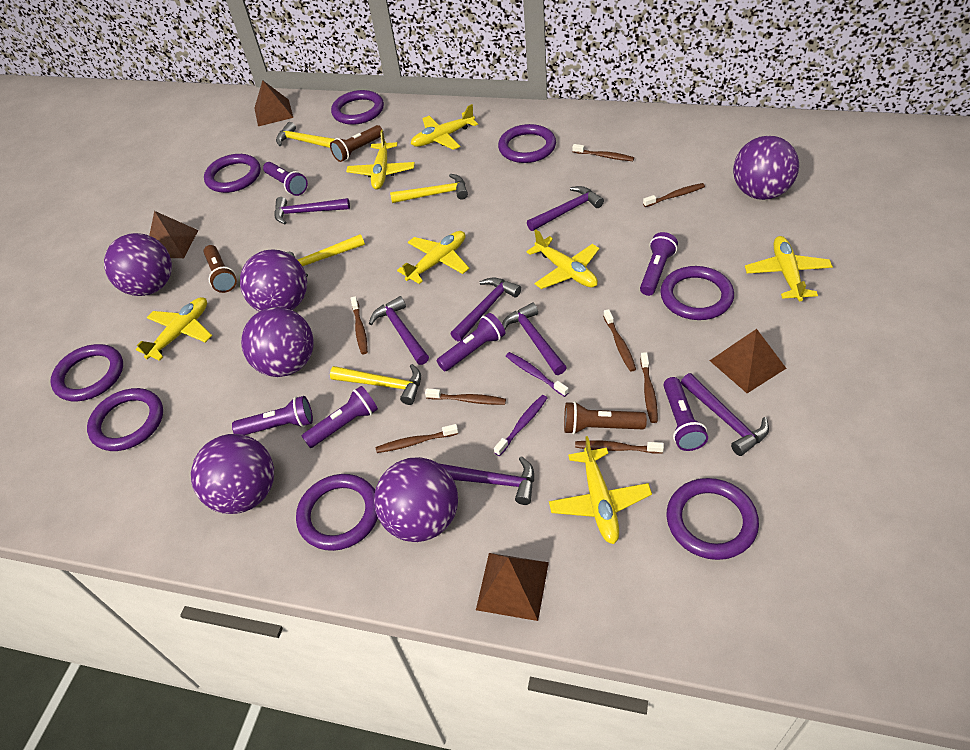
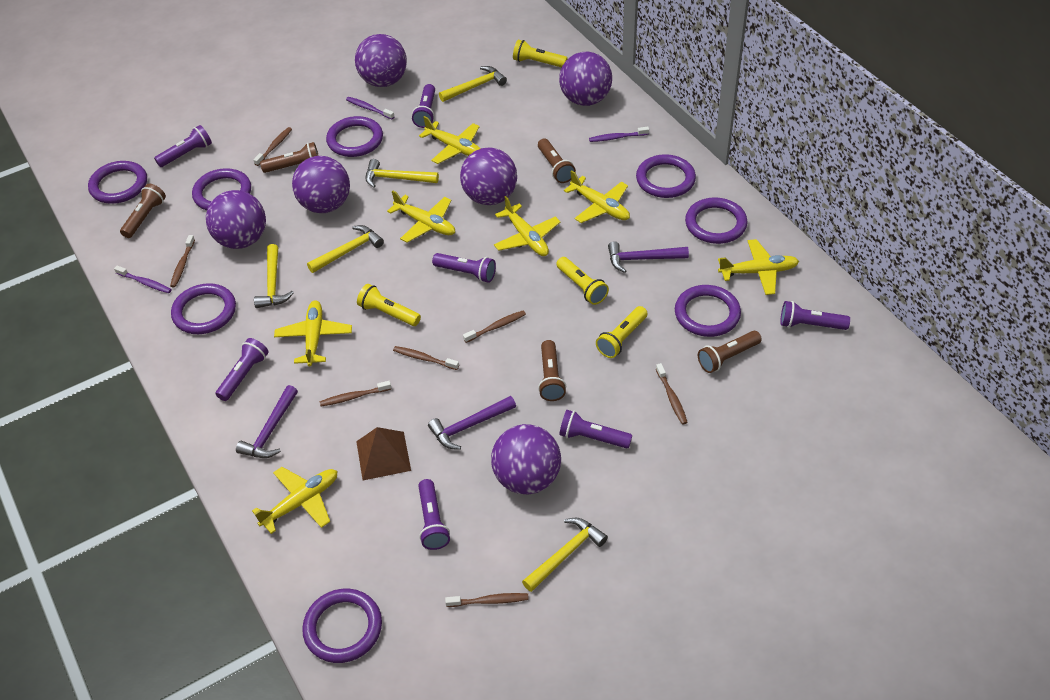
brown flashlight: 3 -> 5
brown pyramid: 4 -> 1
brown toothbrush: 8 -> 7
purple flashlight: 6 -> 7
purple hammer: 7 -> 3
purple toothbrush: 2 -> 3
yellow flashlight: 0 -> 4
yellow hammer: 4 -> 5

